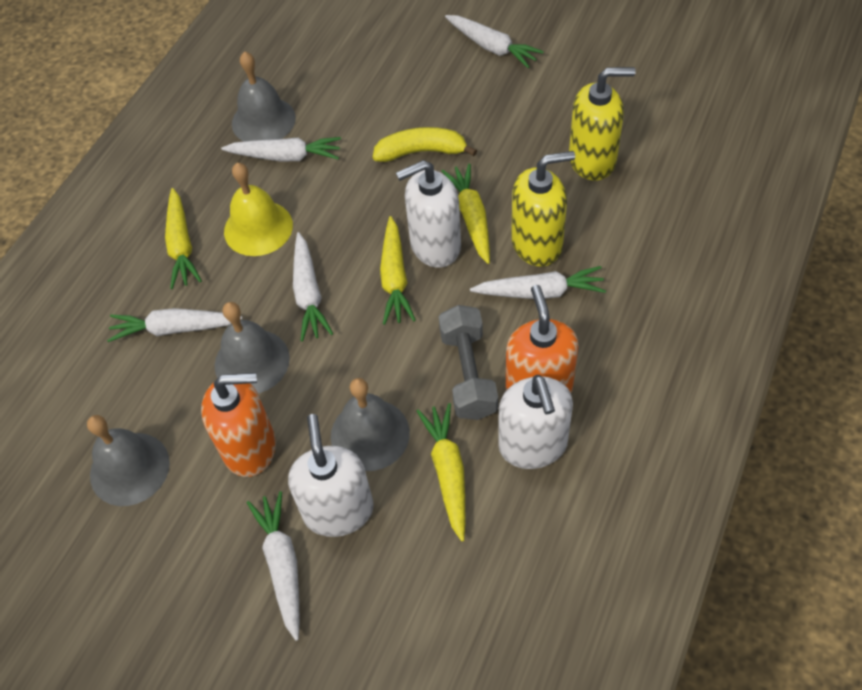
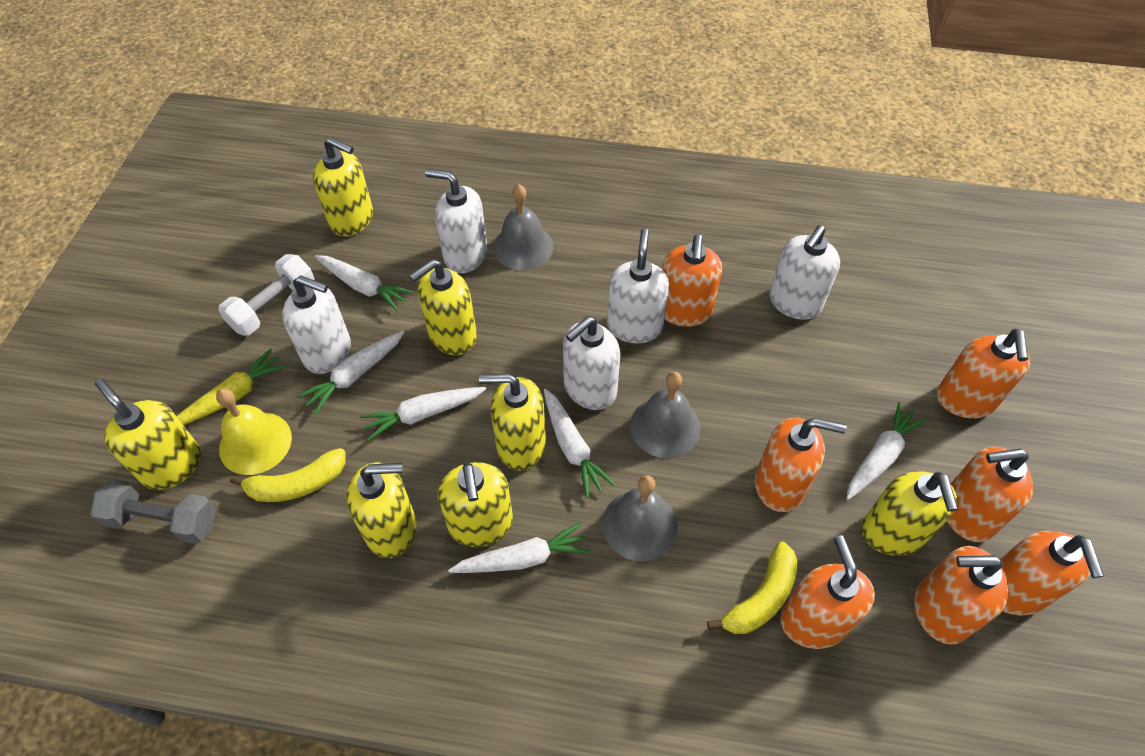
grey bell: 4 -> 3
orange soap dispenser: 2 -> 7
white dumbbell: 0 -> 1
white soap dispenser: 3 -> 5
yellow banana: 1 -> 2
yellow carrot: 4 -> 1
yellow soap dispenser: 2 -> 7

